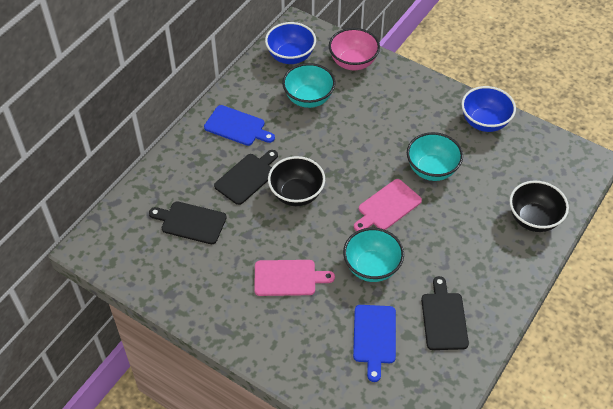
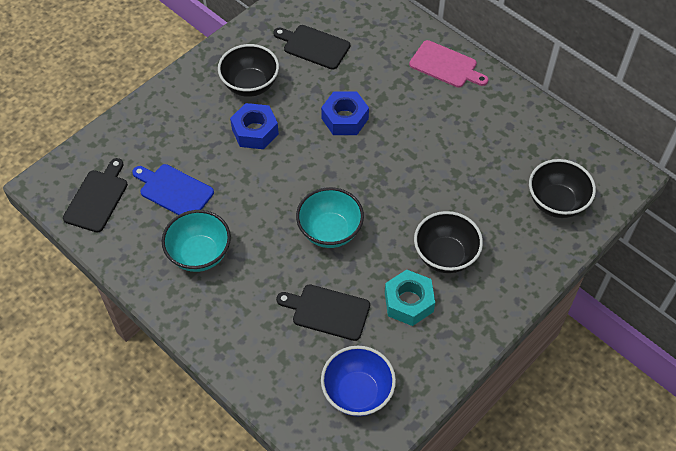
black bowl: 2 -> 3
blue bowl: 2 -> 1
blue cutting board: 2 -> 1
blue nut: 0 -> 2
pink bowl: 1 -> 0
pink cutting board: 2 -> 1
turquoise bowl: 3 -> 2
turquoise nut: 0 -> 1

